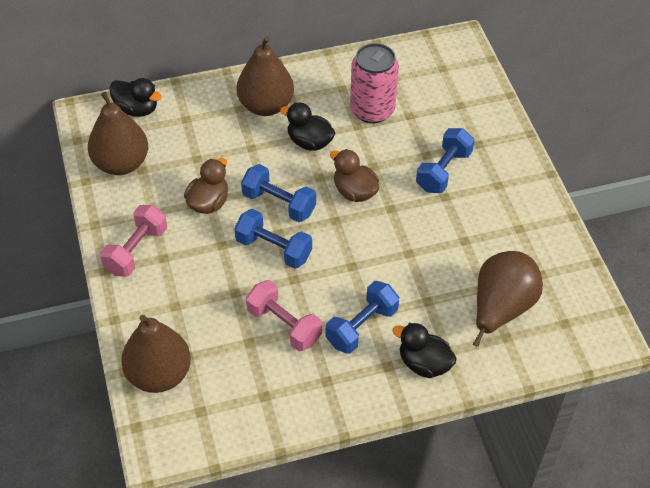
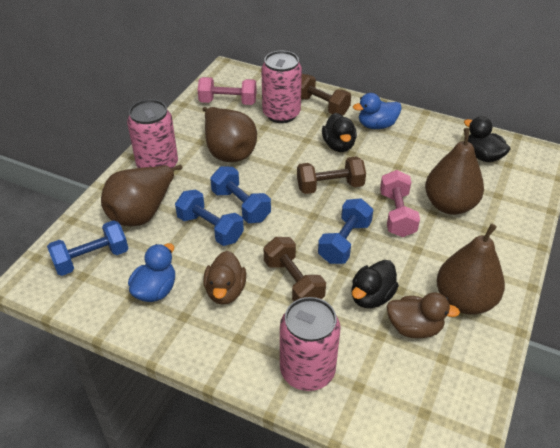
blue duck: 0 -> 2
brown dumbbell: 0 -> 3
pink can: 1 -> 3

